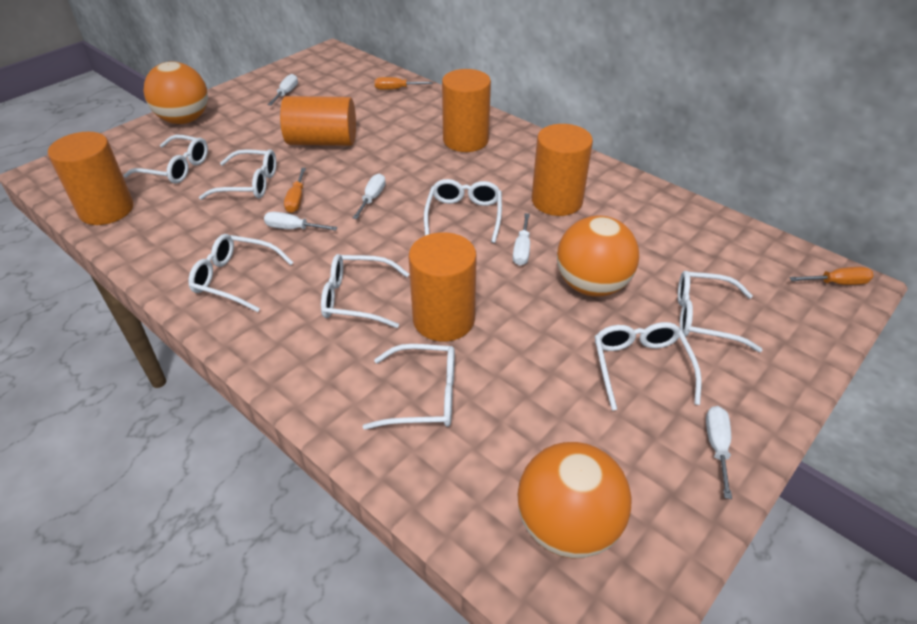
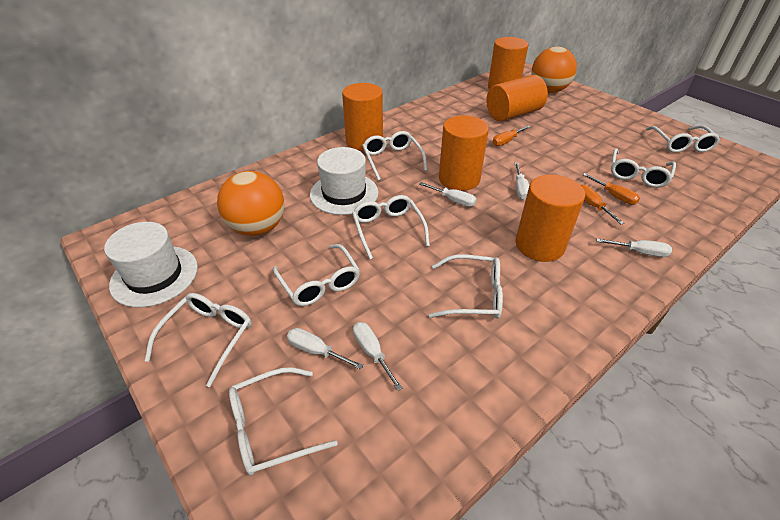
orange ball: 3 -> 2
white hat: 0 -> 2

